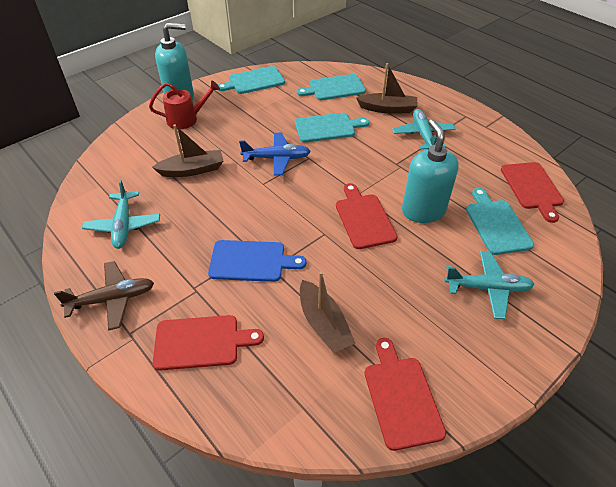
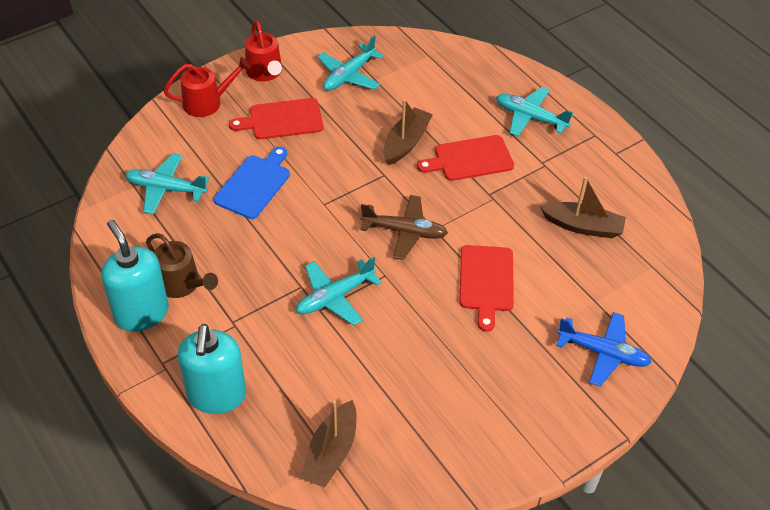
brown watering can: 0 -> 1
red cutting board: 4 -> 3
red watering can: 1 -> 2
turquoise cutting board: 4 -> 0
turquoise plane: 3 -> 4

